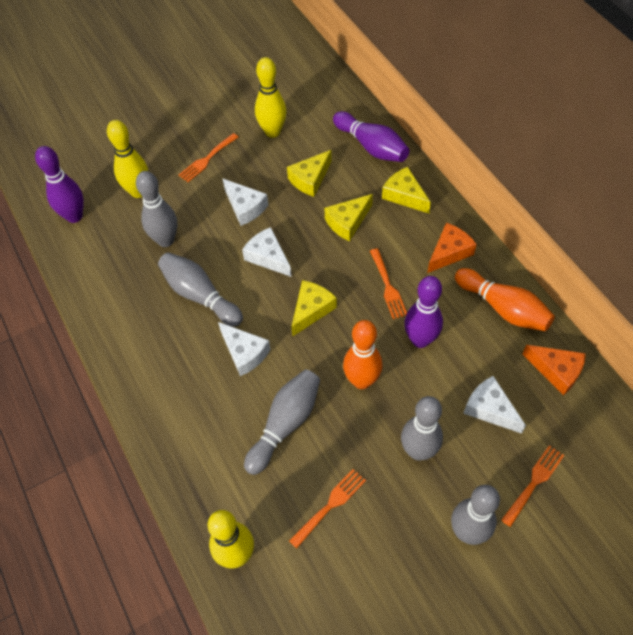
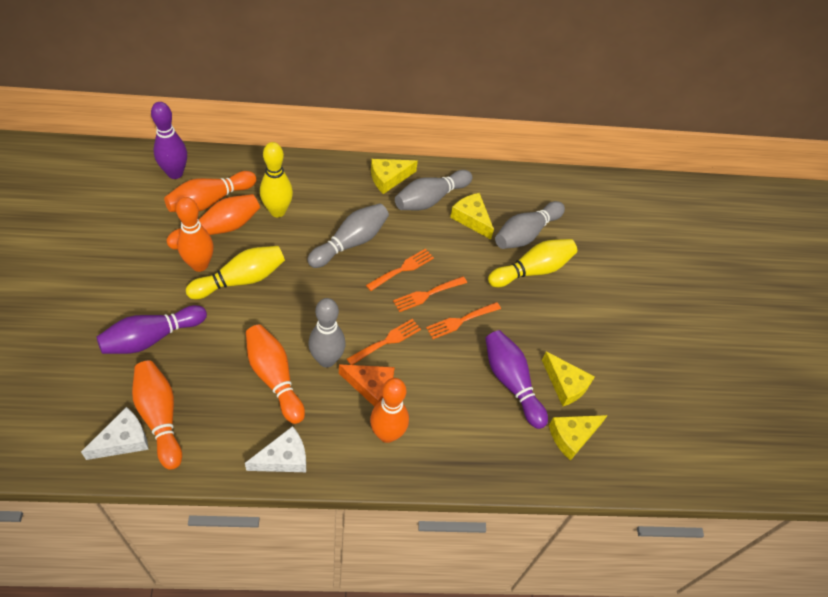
grey bowling pin: 5 -> 4
orange bowling pin: 2 -> 6
orange cheese: 2 -> 1
white cheese: 4 -> 2

